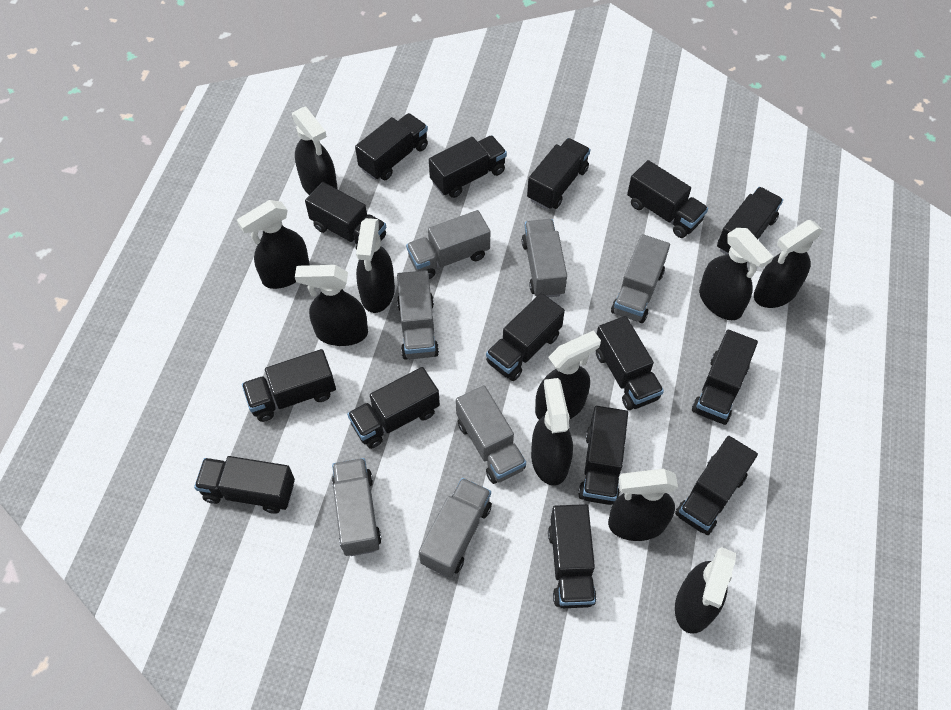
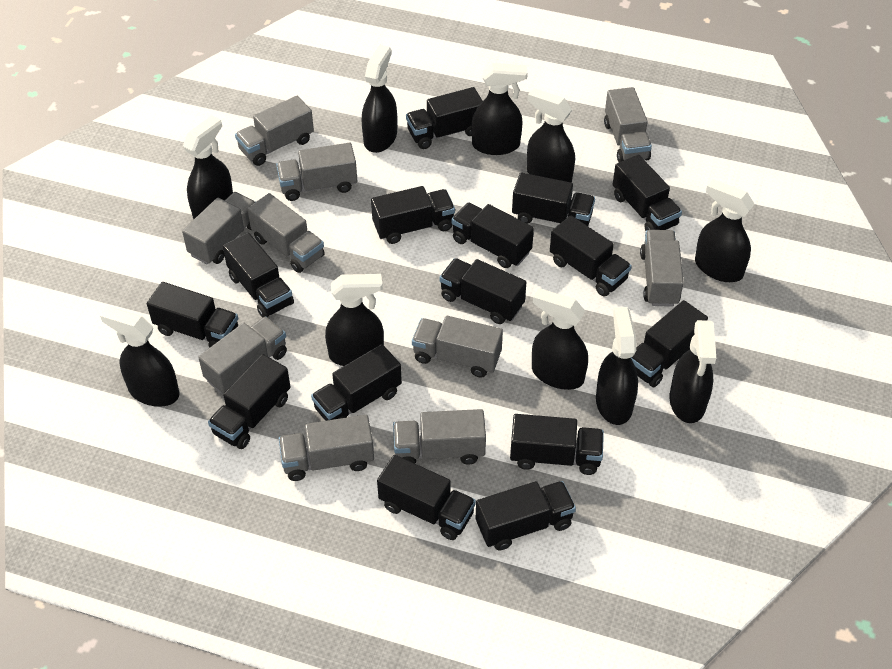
grey truck: 7 -> 10

